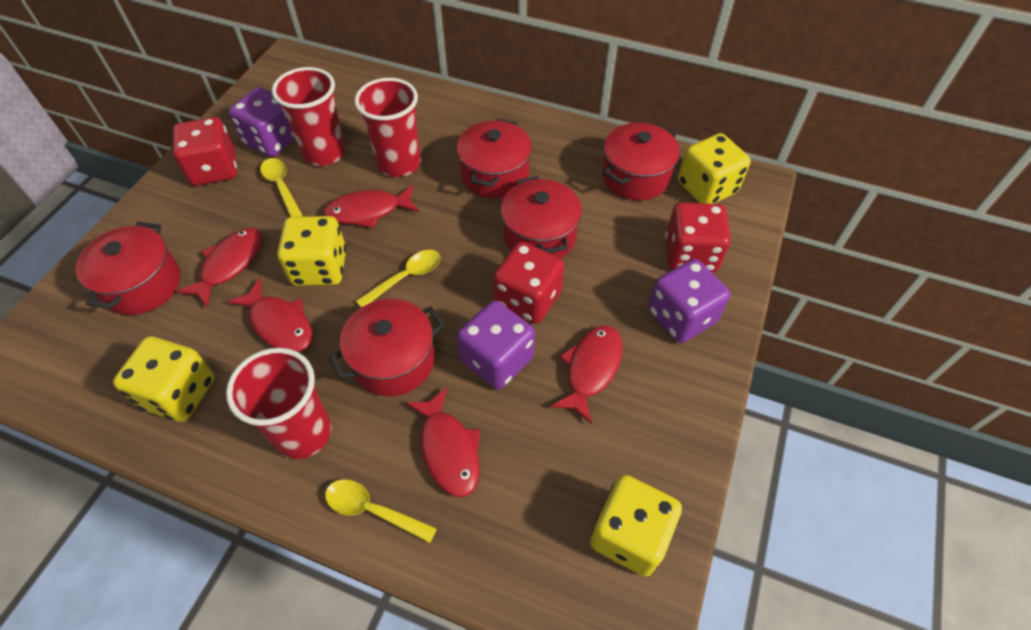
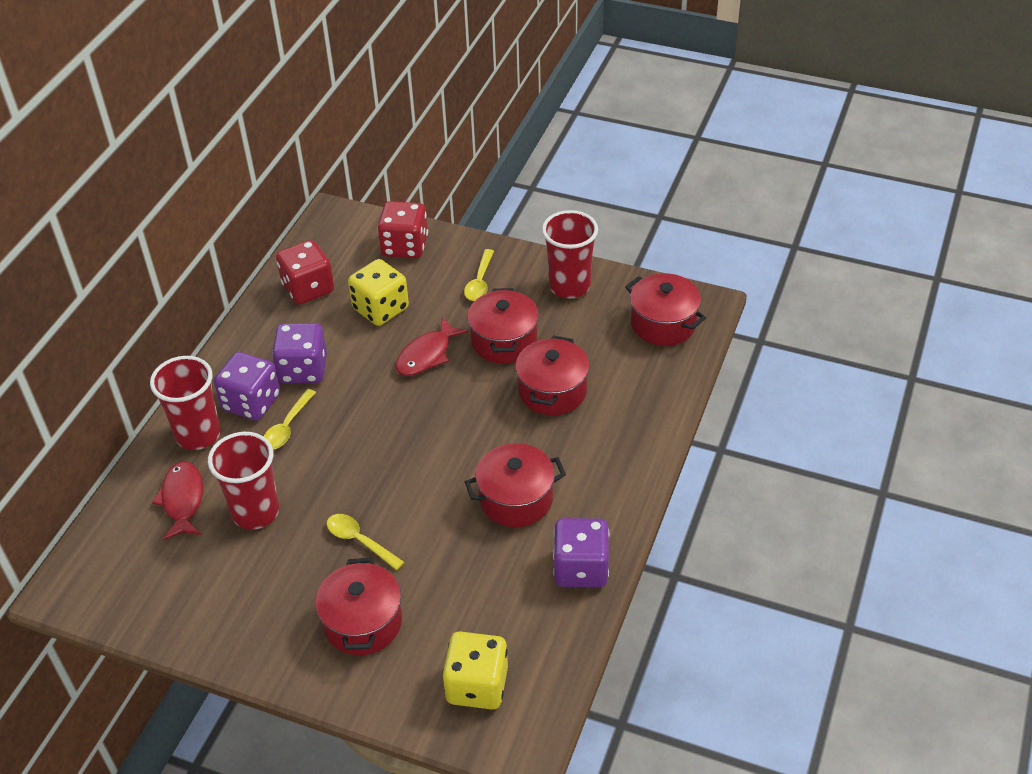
red dice: 3 -> 2
red fish: 5 -> 2
yellow dice: 4 -> 2

